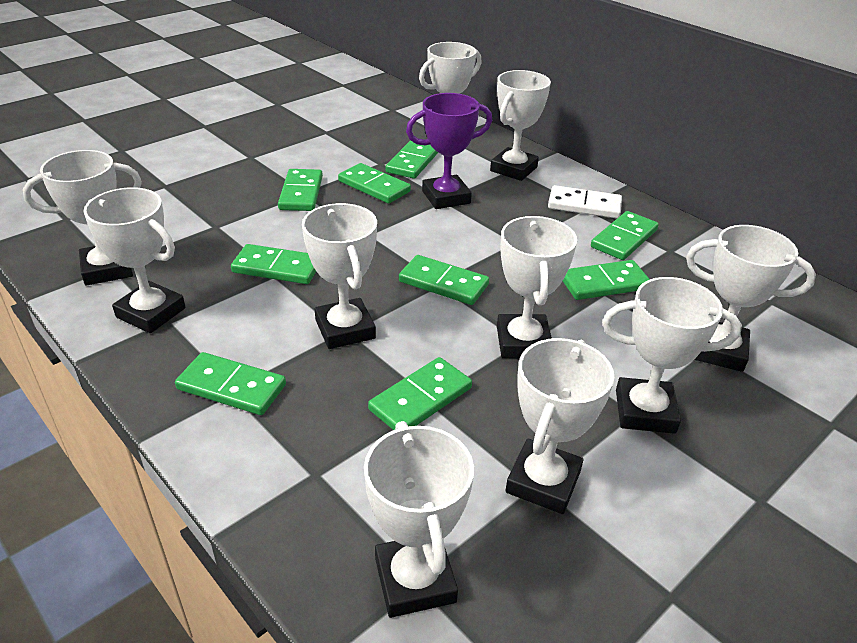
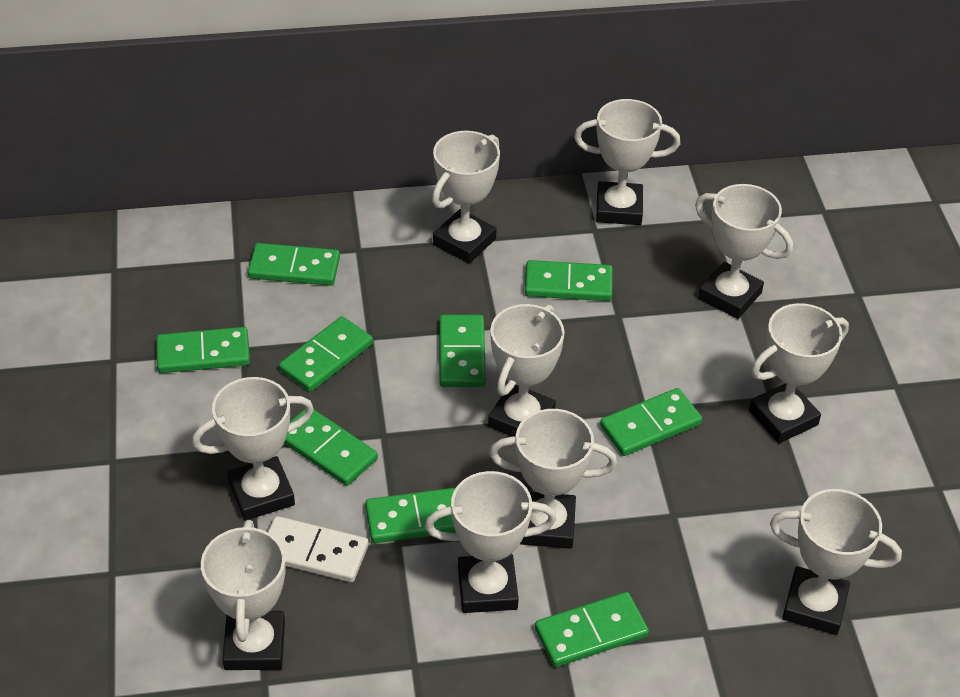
purple trophy: 1 -> 0

